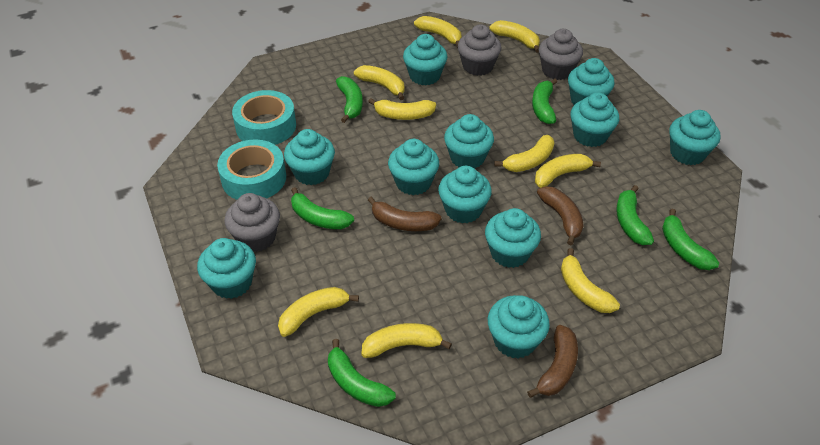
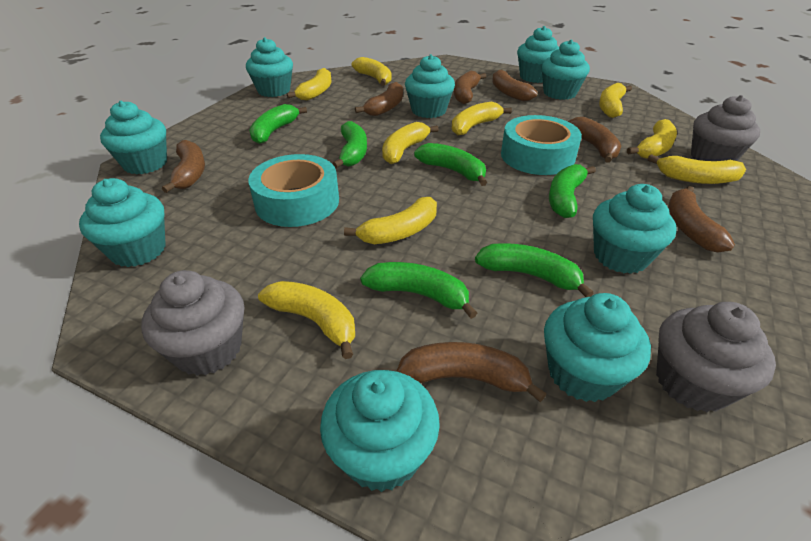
brown banana: 3 -> 7
turquoise cupcake: 11 -> 9

